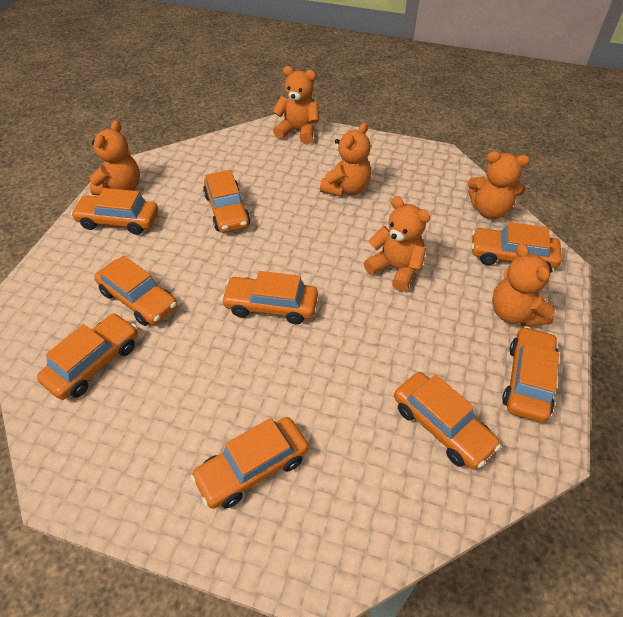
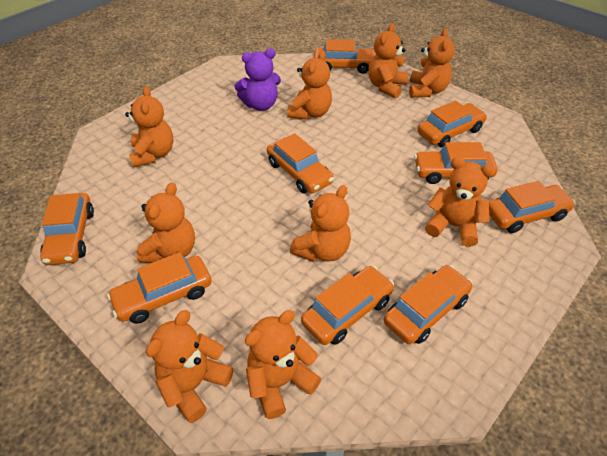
orange teddy bear: 6 -> 9
purple teddy bear: 0 -> 1

